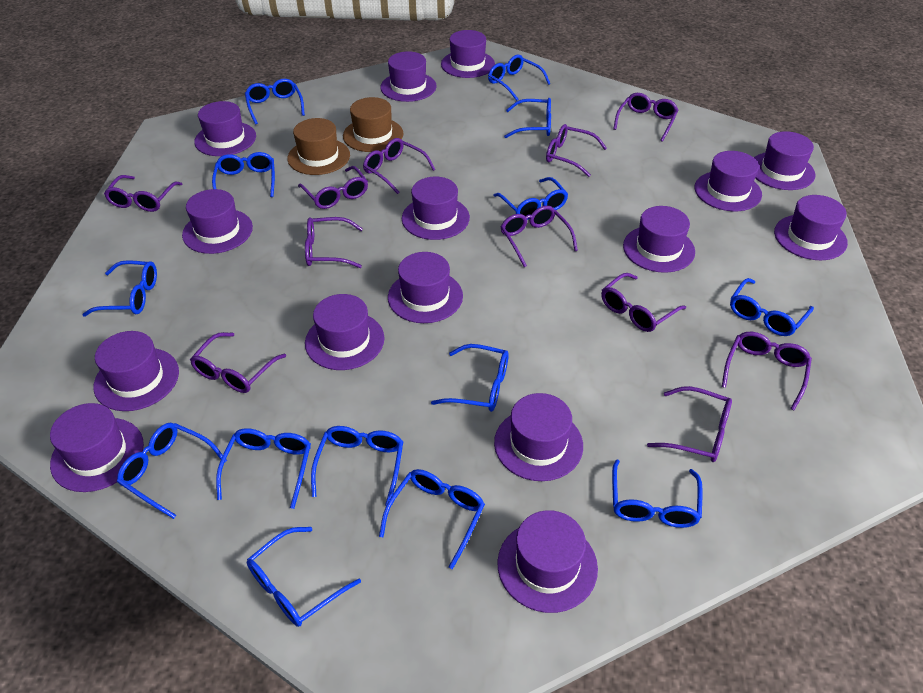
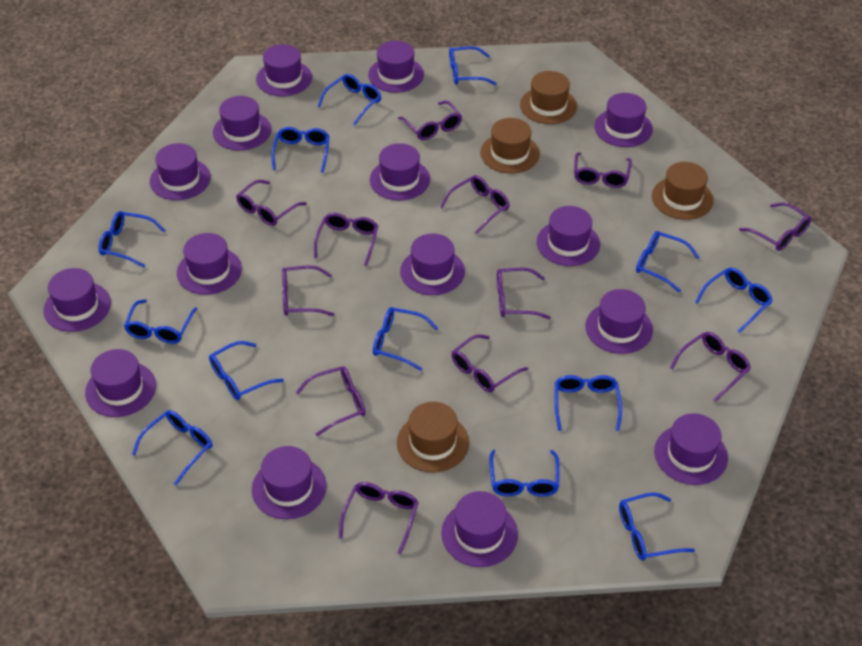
blue glasses: 14 -> 13
brown hat: 2 -> 4
purple glasses: 11 -> 12

